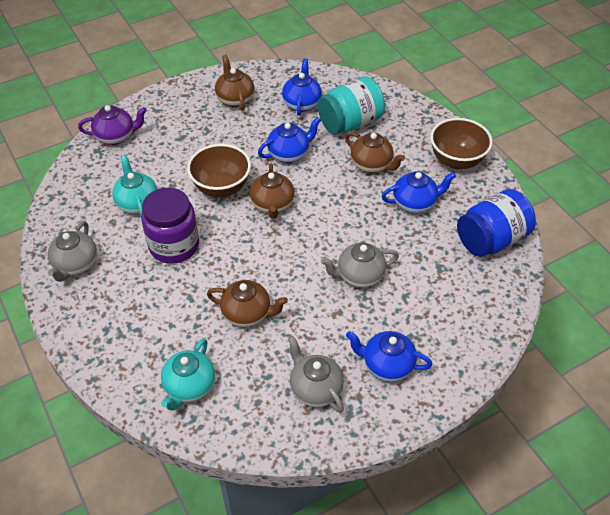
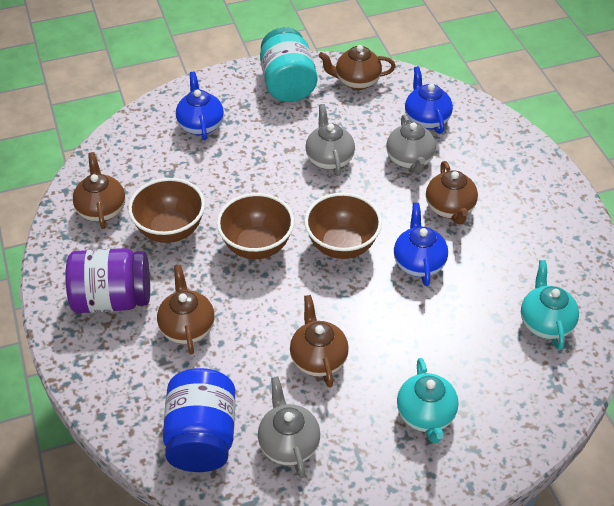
blue teapot: 4 -> 3
brown bowl: 2 -> 3
brown teapot: 4 -> 5
purple teapot: 1 -> 0

